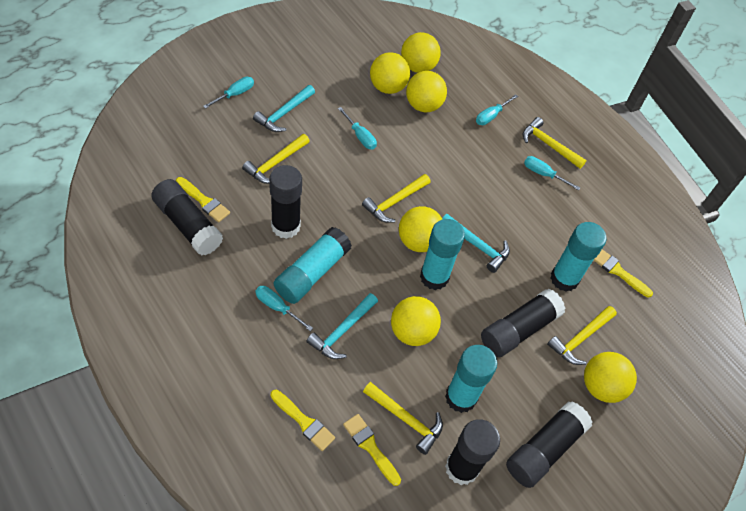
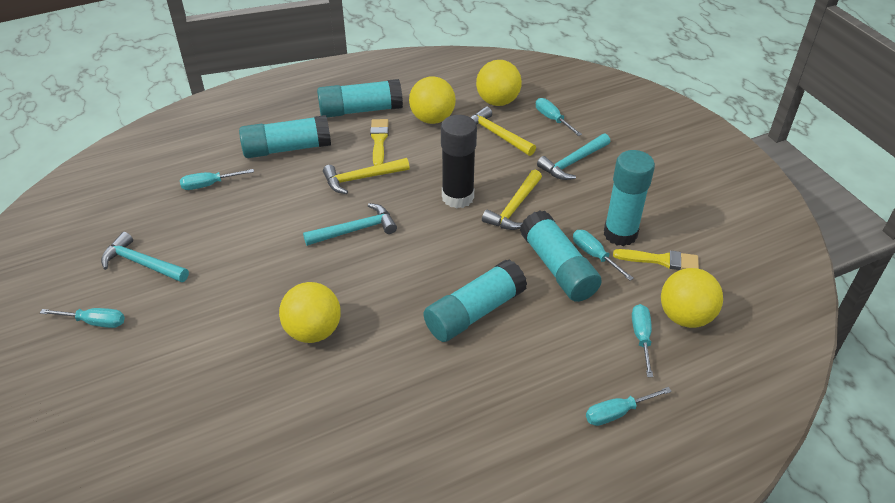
black glue stick: 5 -> 1
turquoise glue stick: 4 -> 5
turquoise screwdriver: 5 -> 6
yellow ball: 6 -> 4
yellow brush: 4 -> 2
yellow hammer: 5 -> 3

